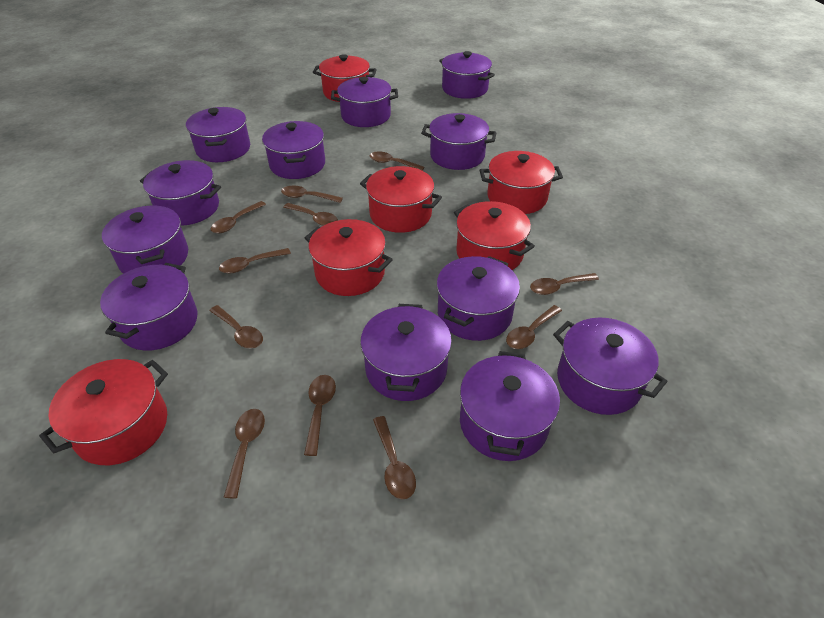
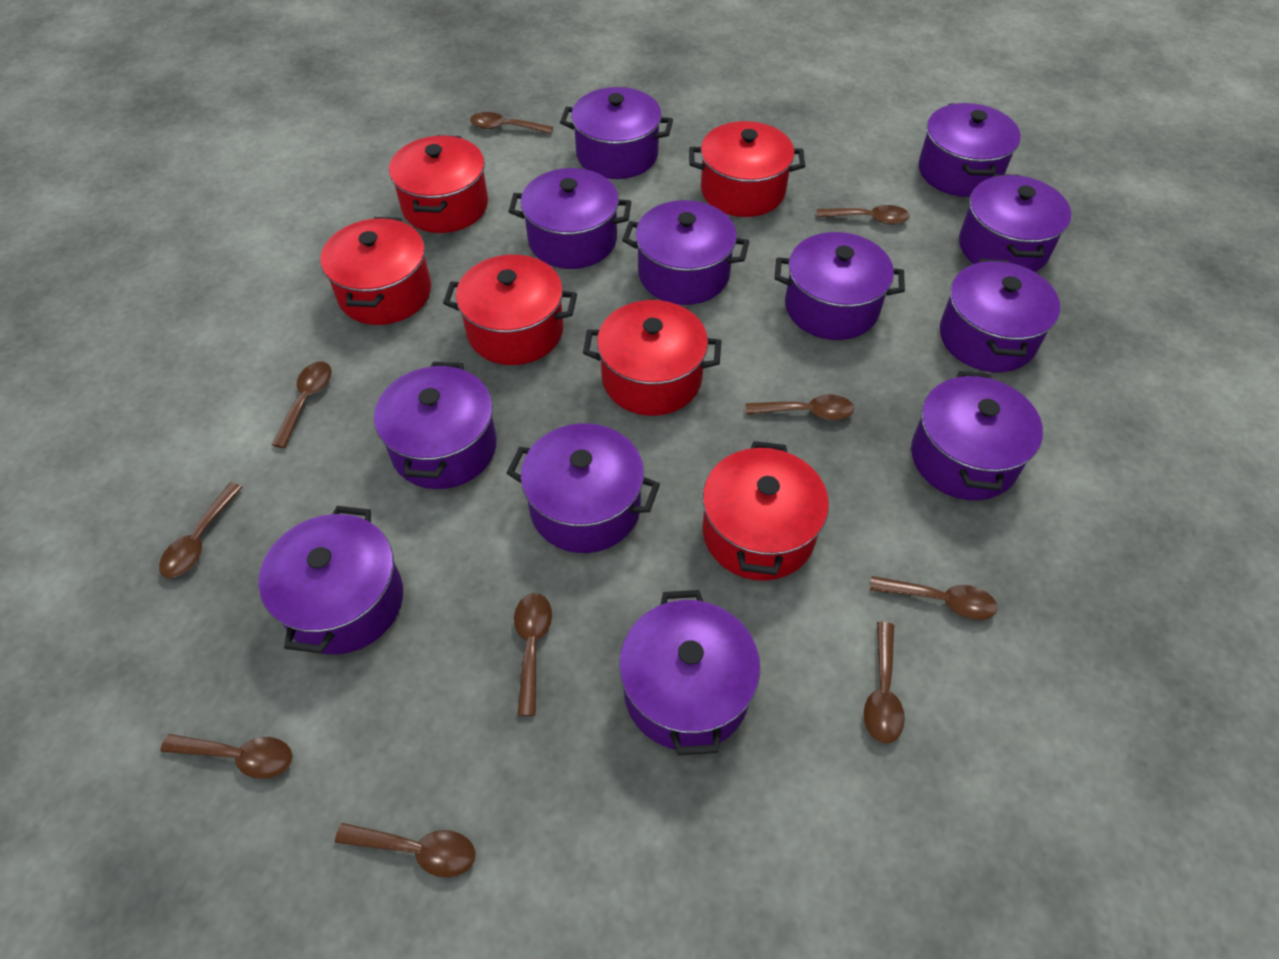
brown spoon: 11 -> 10

